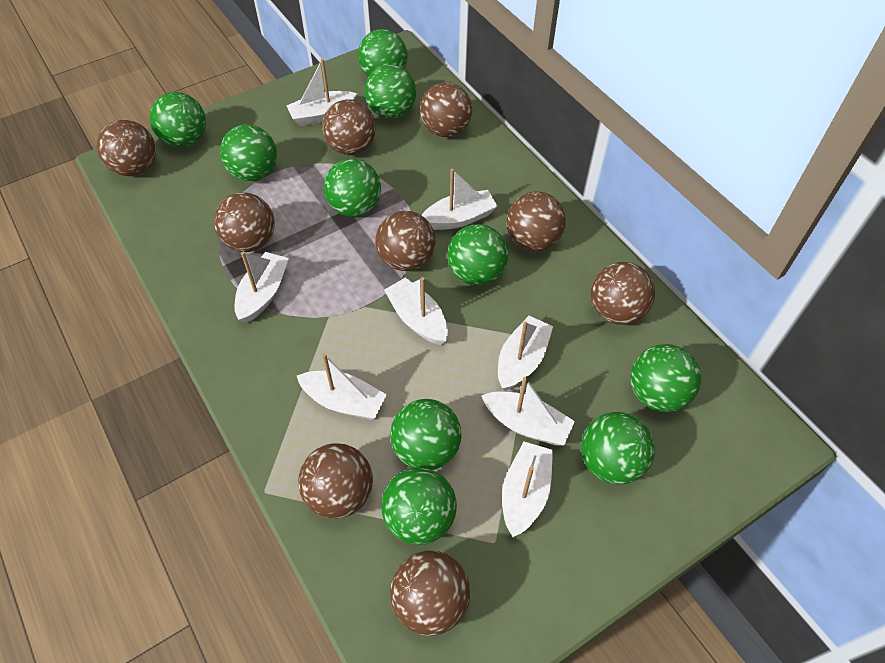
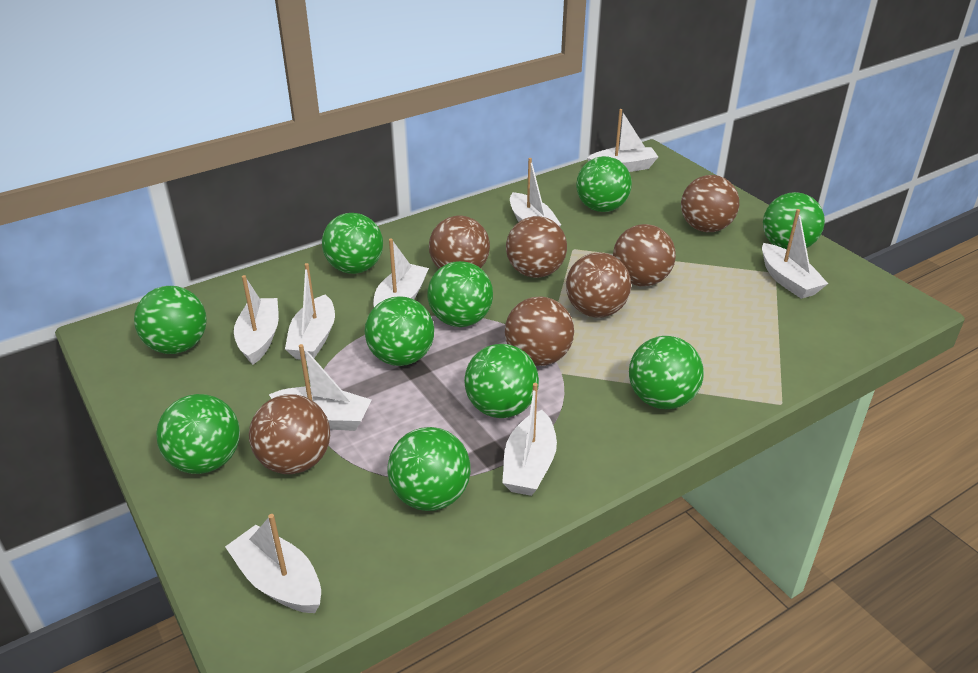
brown ball: 9 -> 7
white boat: 8 -> 9

